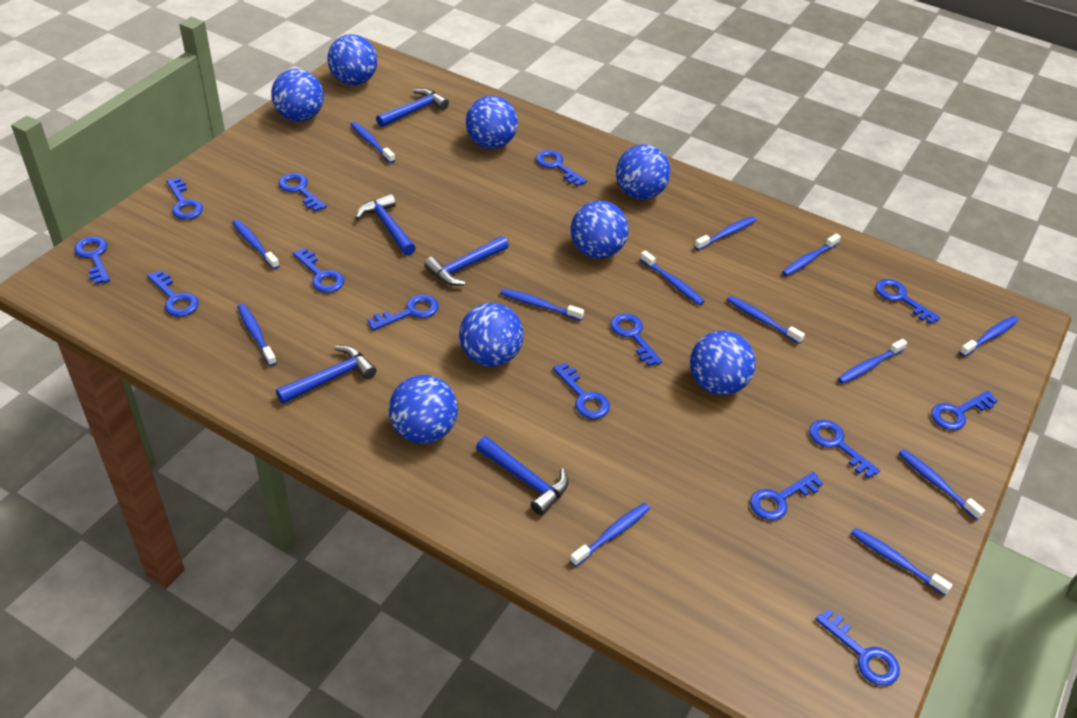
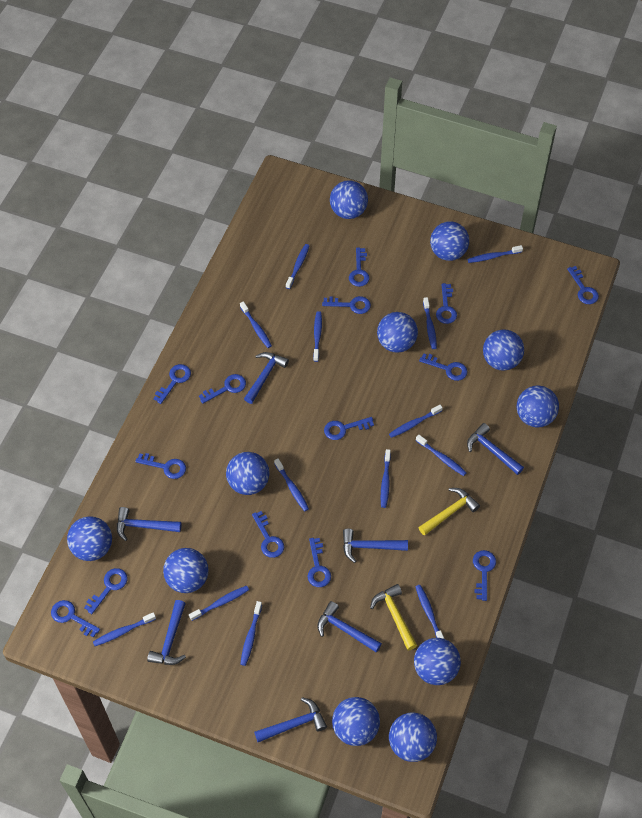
blue ball: 8 -> 11
blue hammer: 5 -> 7
yellow hammer: 0 -> 2

